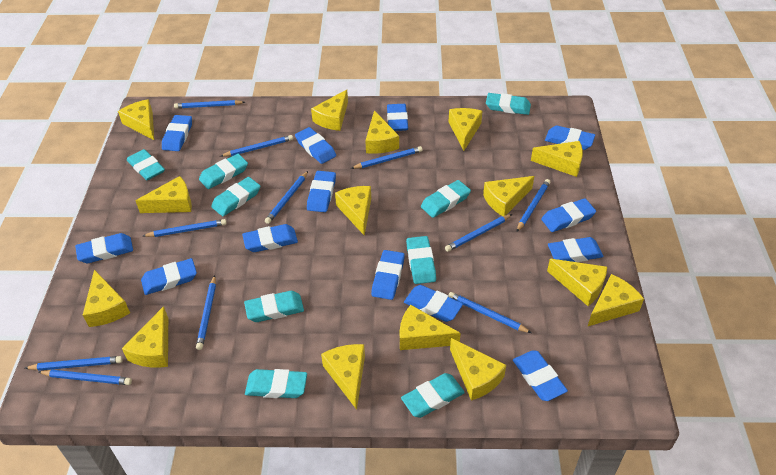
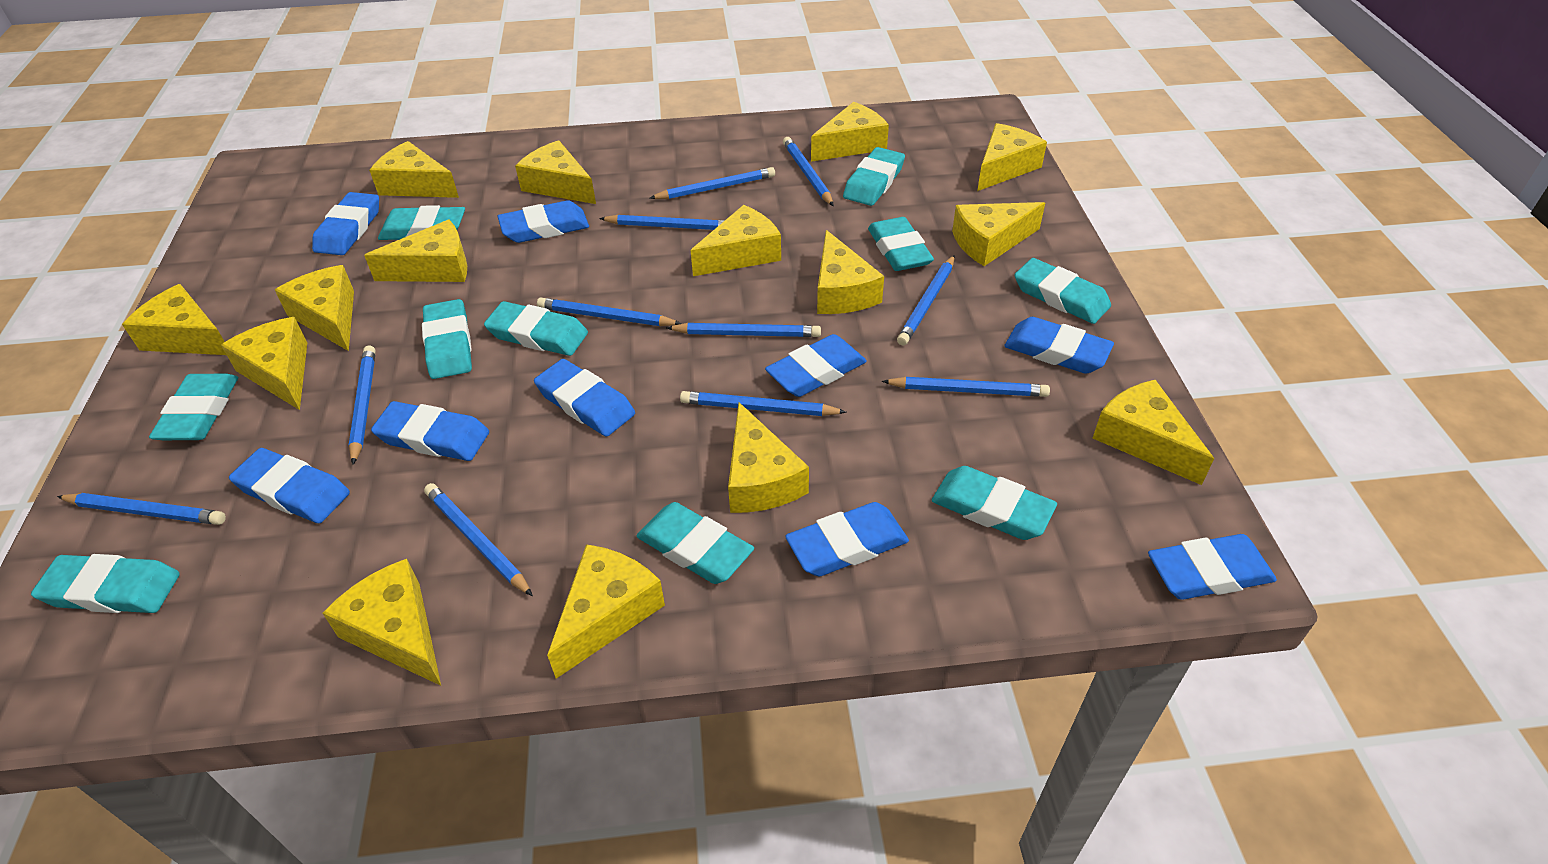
blue eraser: 13 -> 9
turquoise eraser: 9 -> 10

